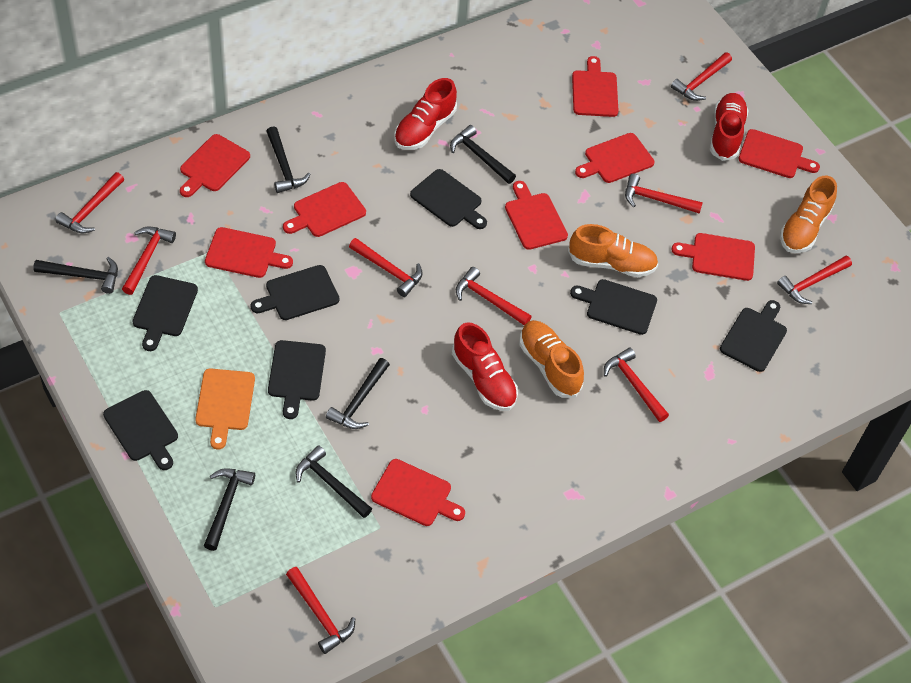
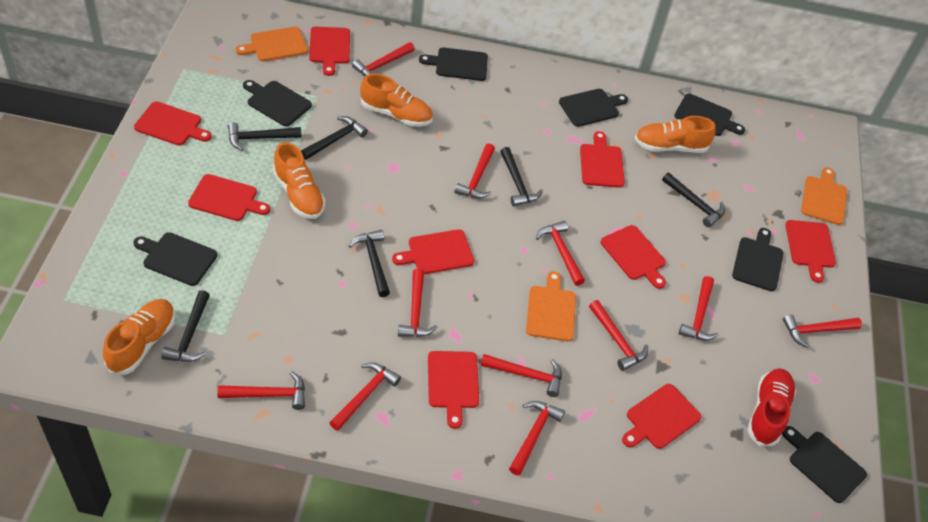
orange cutting board: 1 -> 3
orange shoe: 3 -> 4
red hammer: 9 -> 11
red shoe: 3 -> 1

